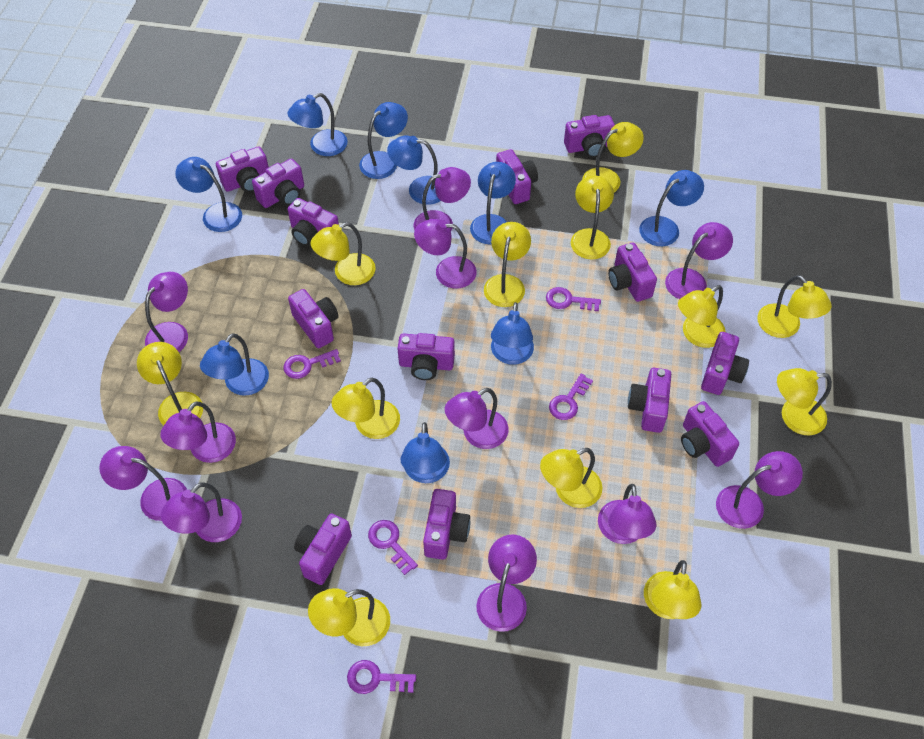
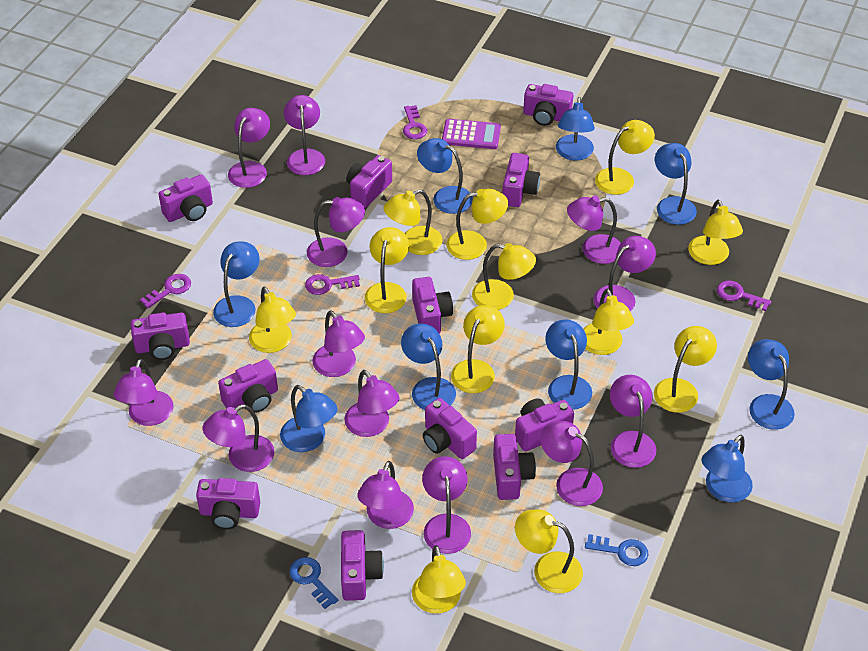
blue key: 0 -> 2
purple calculator: 0 -> 1
purple camera: 13 -> 12
purple key: 5 -> 4
purple lamp: 11 -> 13

